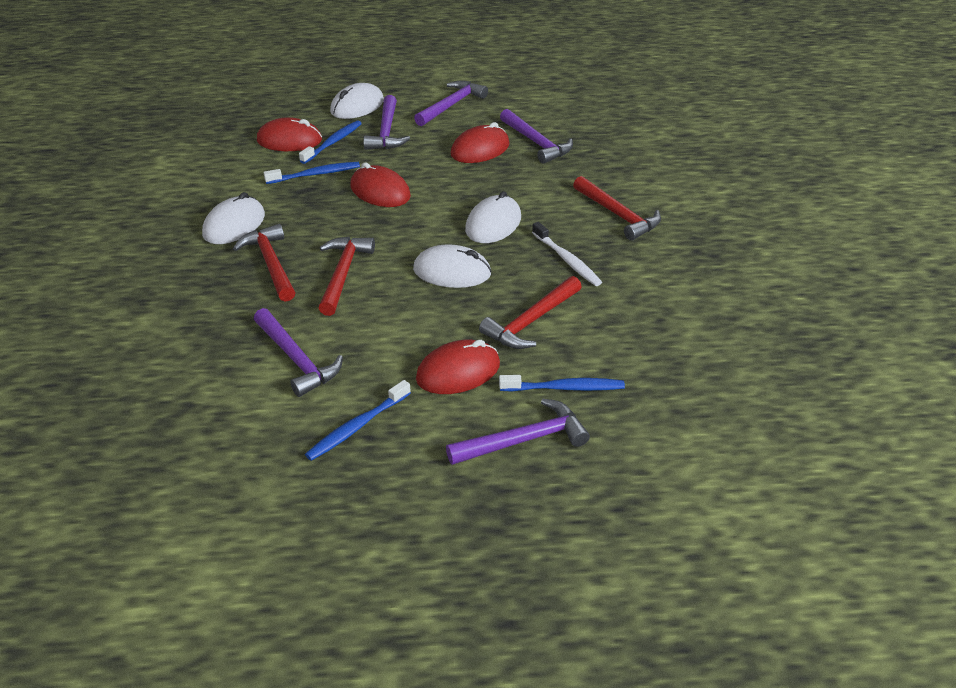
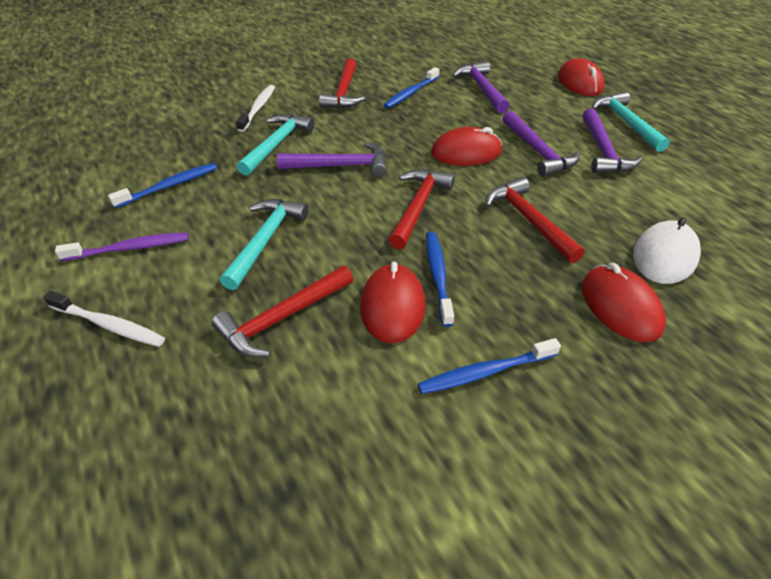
purple hammer: 5 -> 4
purple toothbrush: 0 -> 1
turquoise hammer: 0 -> 3
white mouse: 4 -> 1
white toothbrush: 1 -> 2

